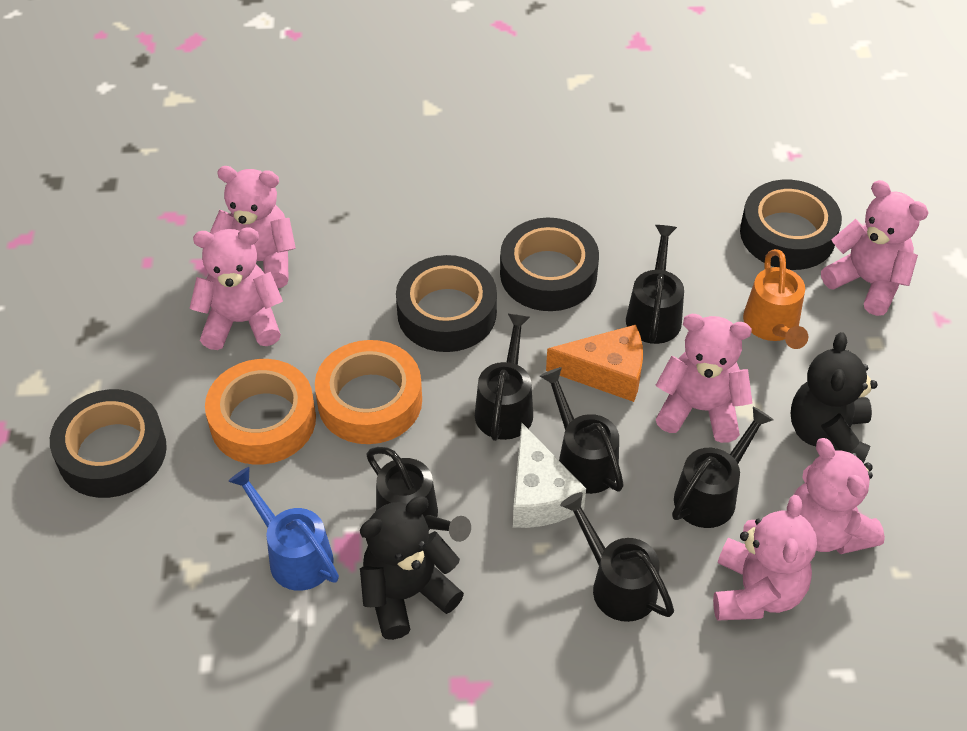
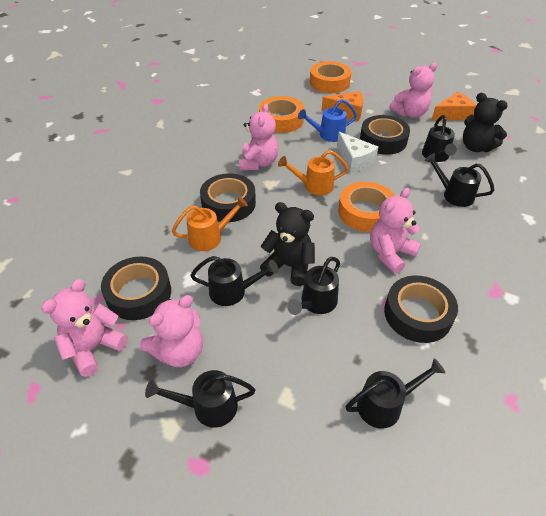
orange cheese: 1 -> 2
orange tape: 2 -> 3
orange watering can: 1 -> 2
pink teddy bear: 6 -> 5

